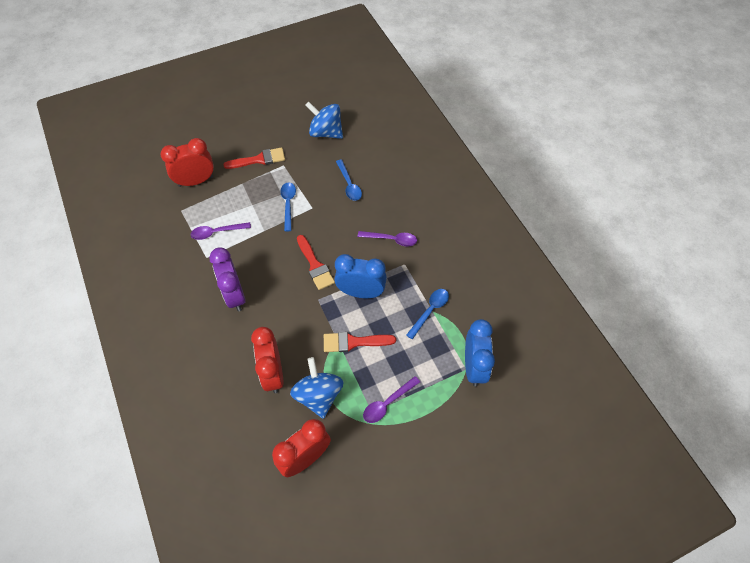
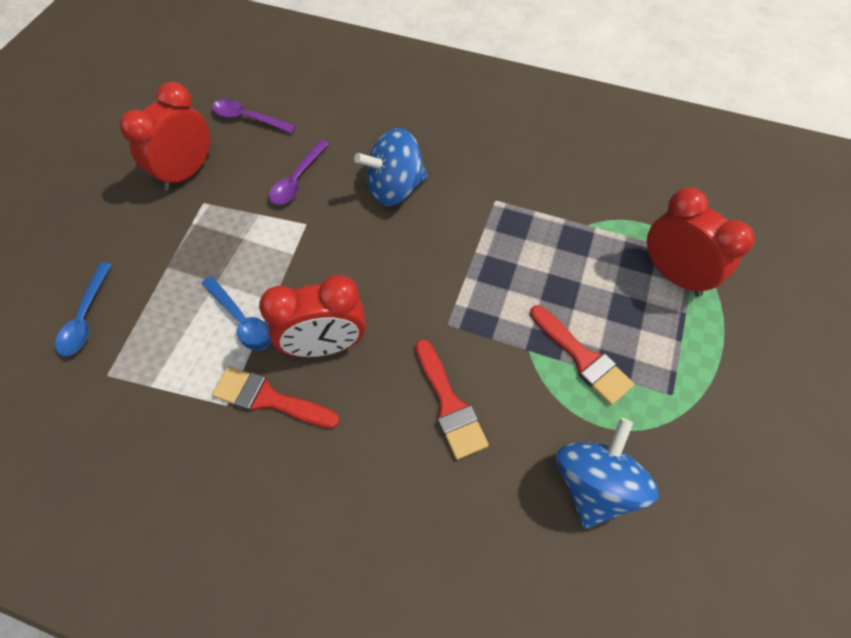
blue clock: 2 -> 0
blue spoon: 3 -> 2
purple clock: 1 -> 0
purple spoon: 3 -> 2

